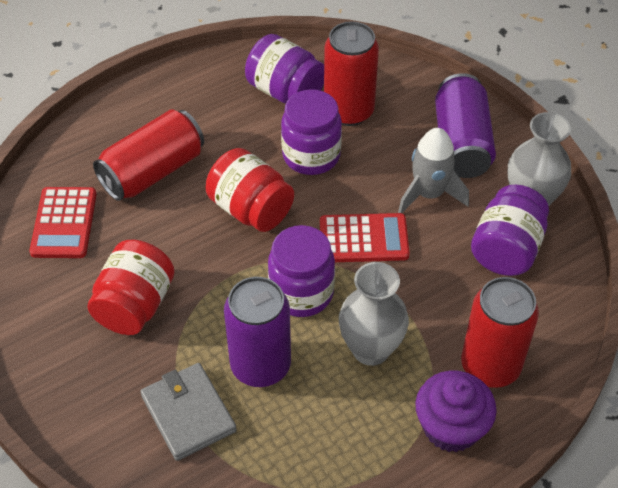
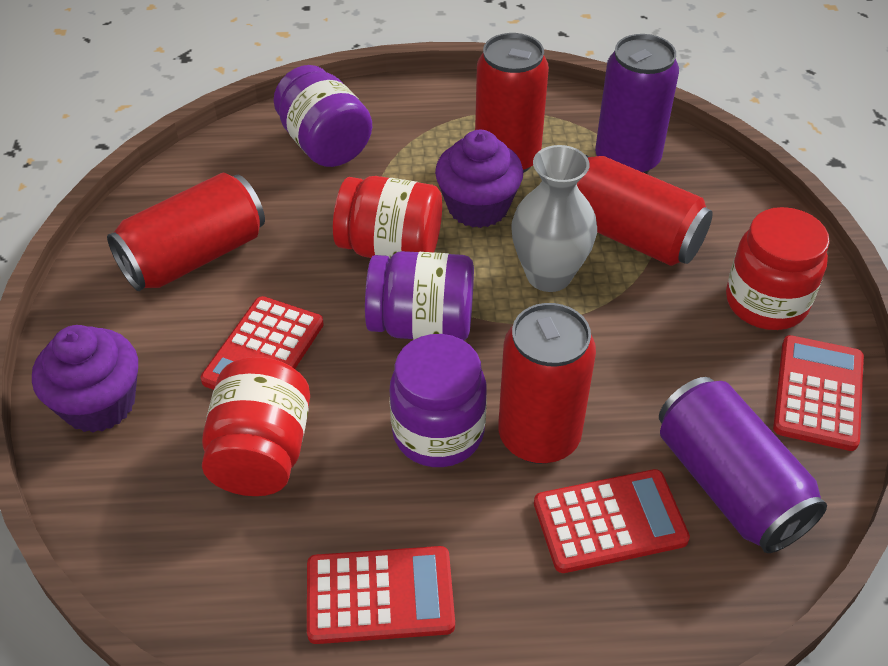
grey rocket: 1 -> 0
grey vase: 2 -> 1
grey wallet: 1 -> 0
purple cupcake: 1 -> 2
purple jar: 4 -> 3
red calculator: 2 -> 4
red can: 3 -> 4
red jar: 2 -> 3

